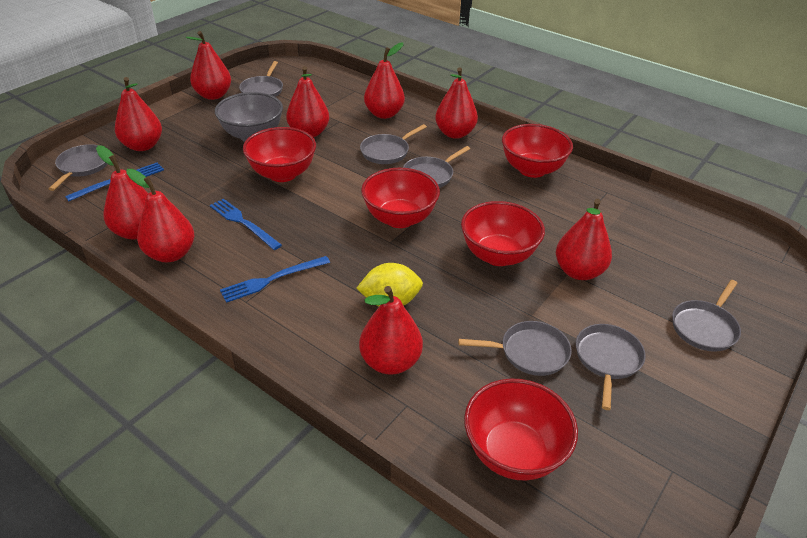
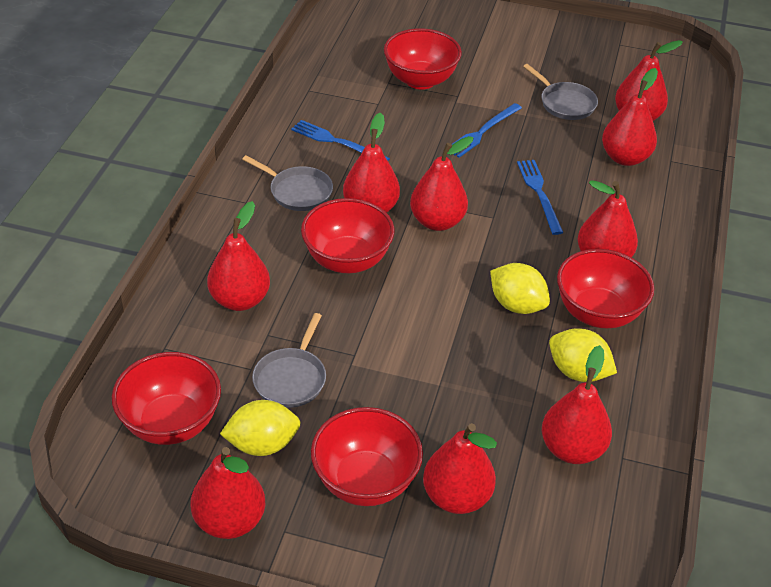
grey bowl: 1 -> 0
grey pan: 7 -> 3
yellow lemon: 1 -> 3

